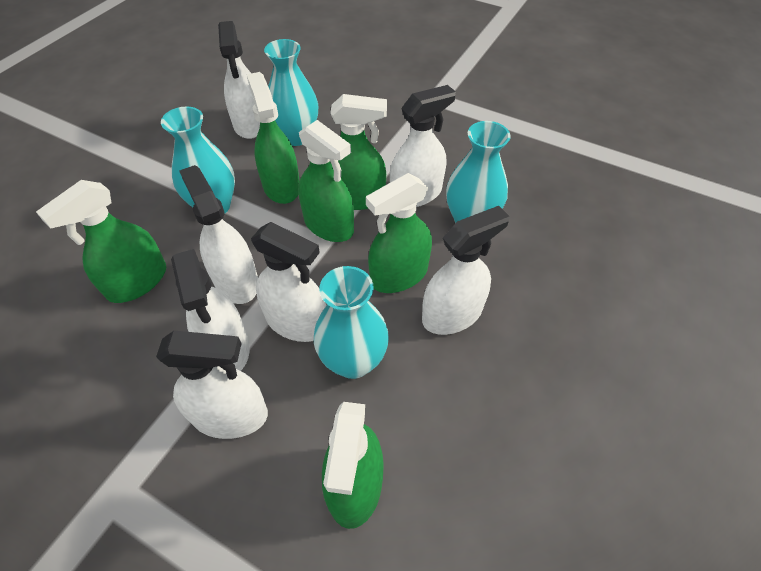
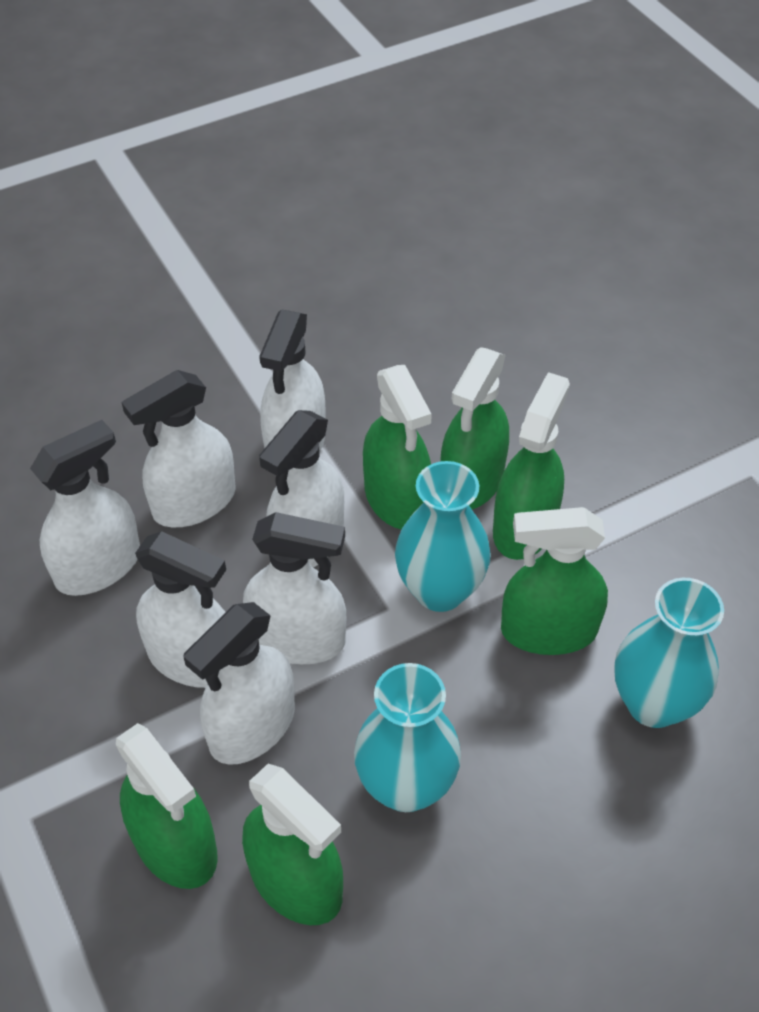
turquoise vase: 4 -> 3

